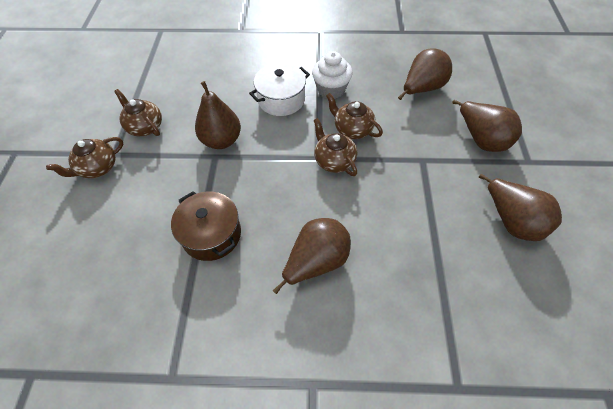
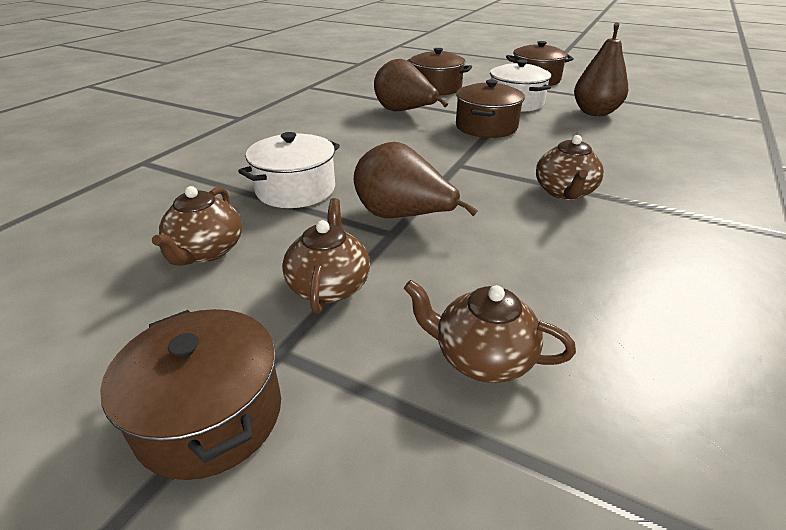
brown pear: 5 -> 3
brown pot: 1 -> 4
white cupcake: 1 -> 0
white pot: 1 -> 2

